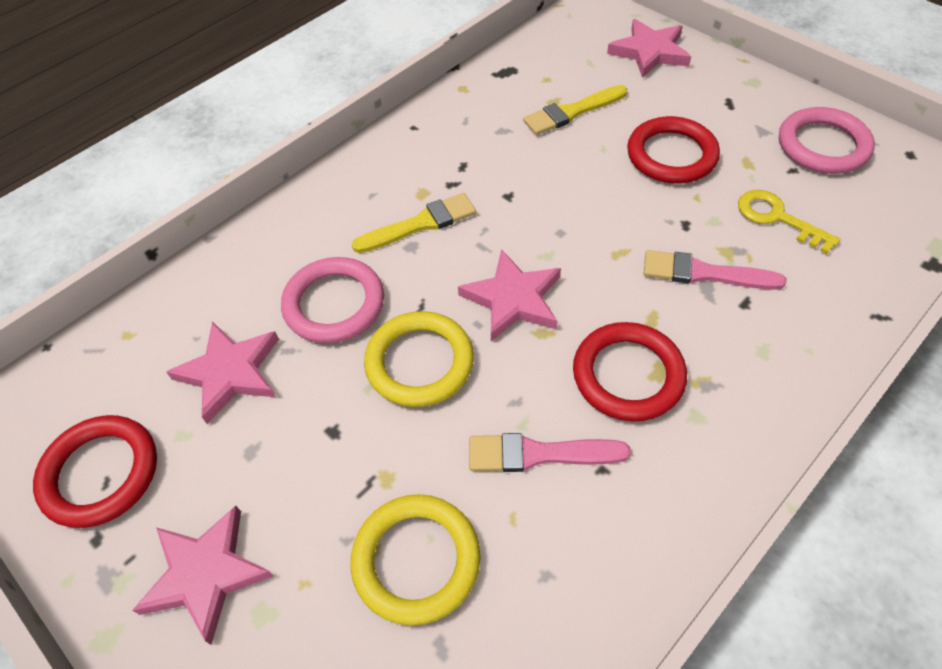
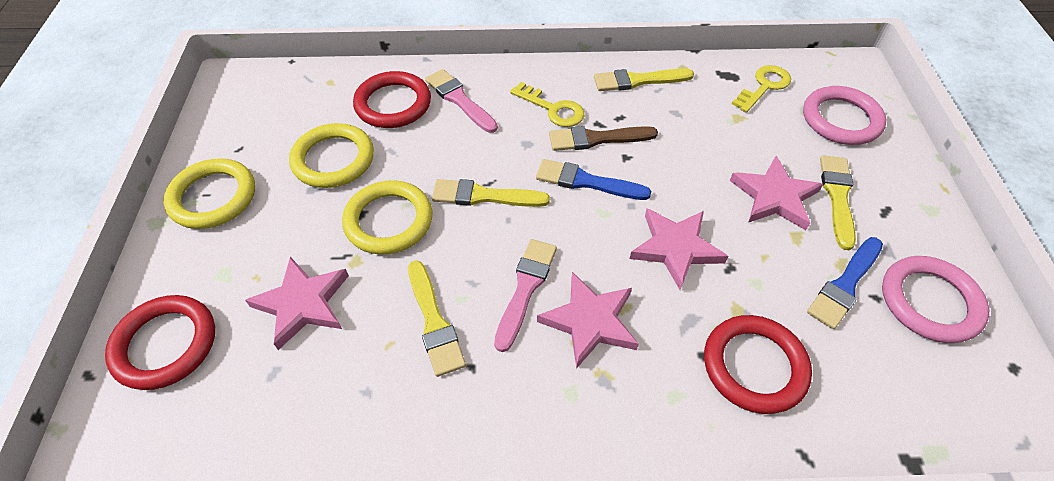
blue brush: 0 -> 2
brown brush: 0 -> 1
yellow brush: 2 -> 4
yellow key: 1 -> 2
yellow ring: 2 -> 3

